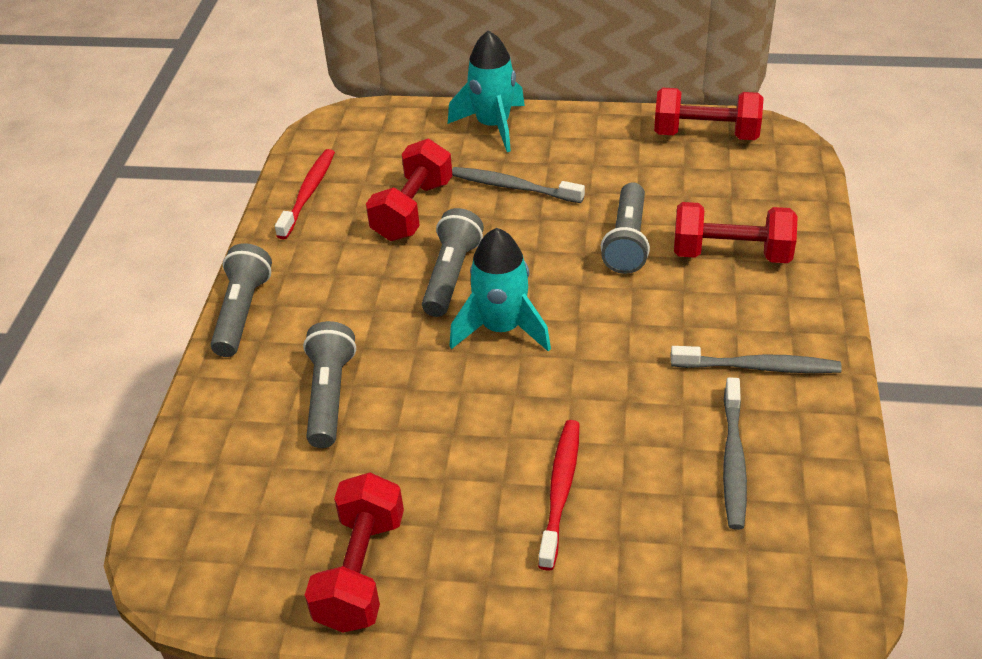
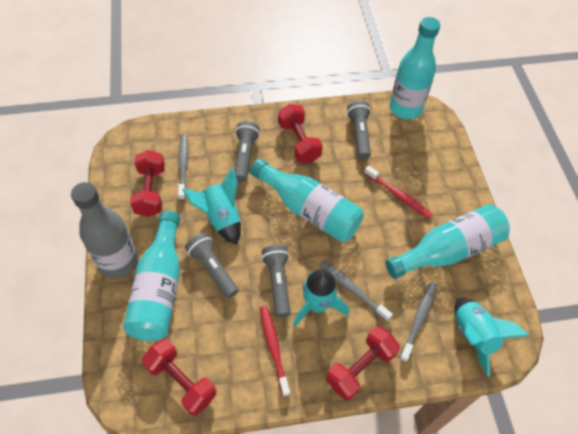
grey bottle: 0 -> 1
turquoise bottle: 0 -> 4
turquoise rocket: 2 -> 3

